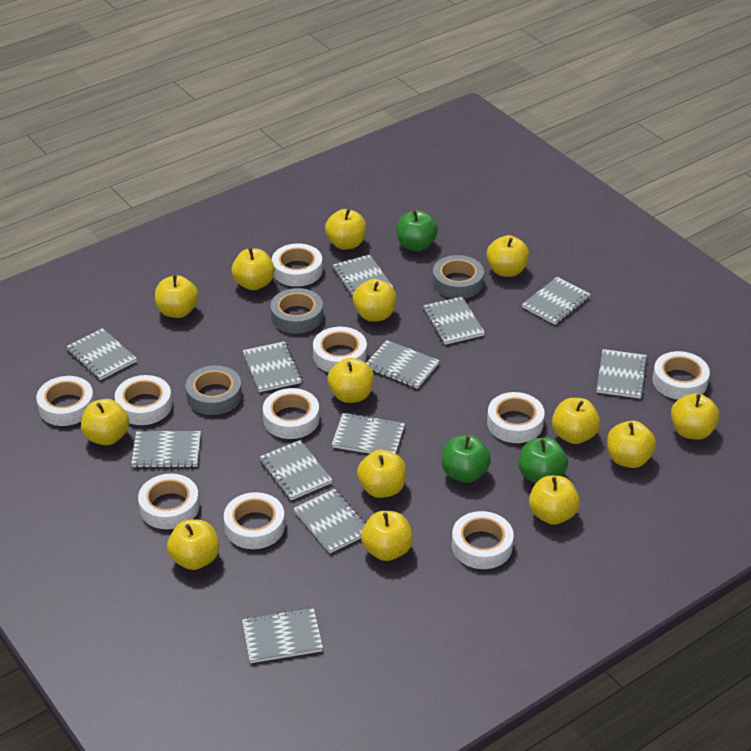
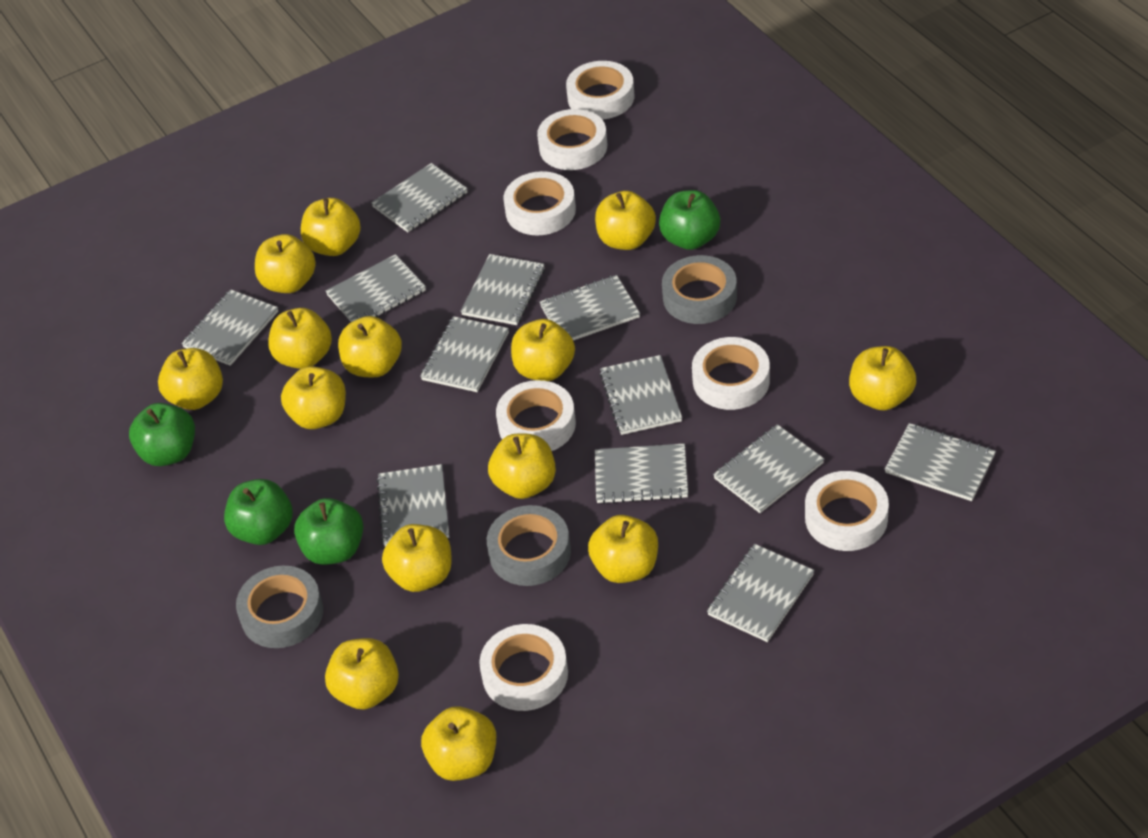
green apple: 3 -> 4
white tape: 10 -> 7

